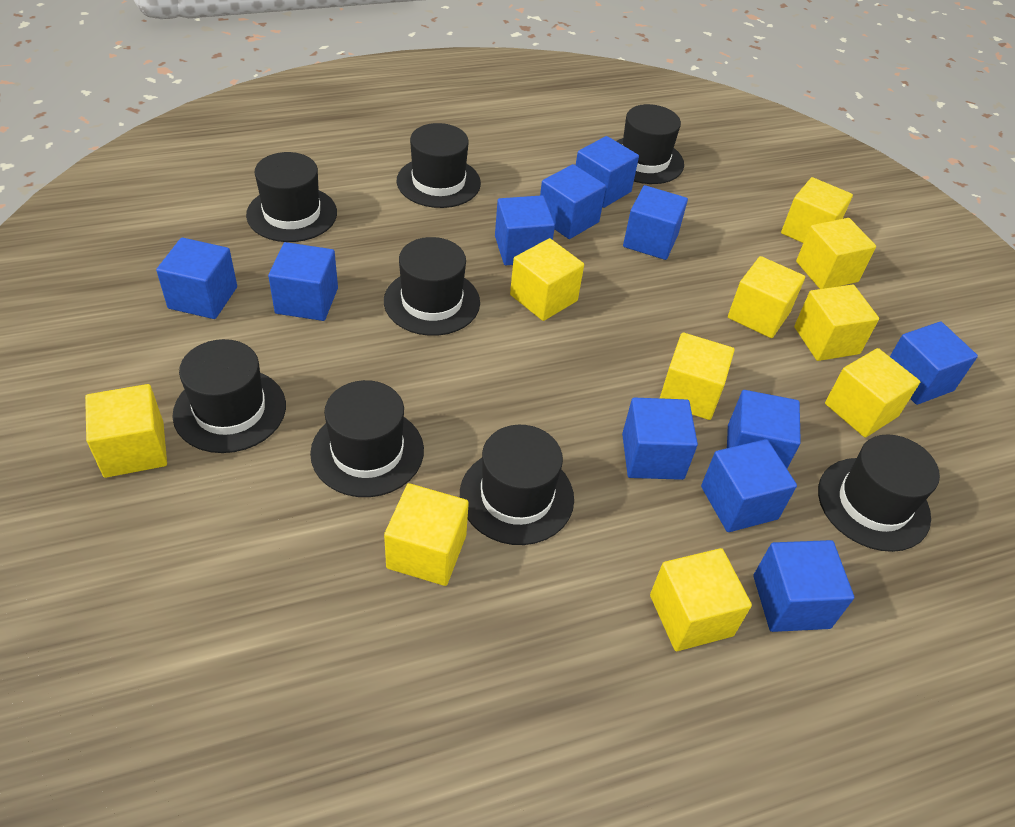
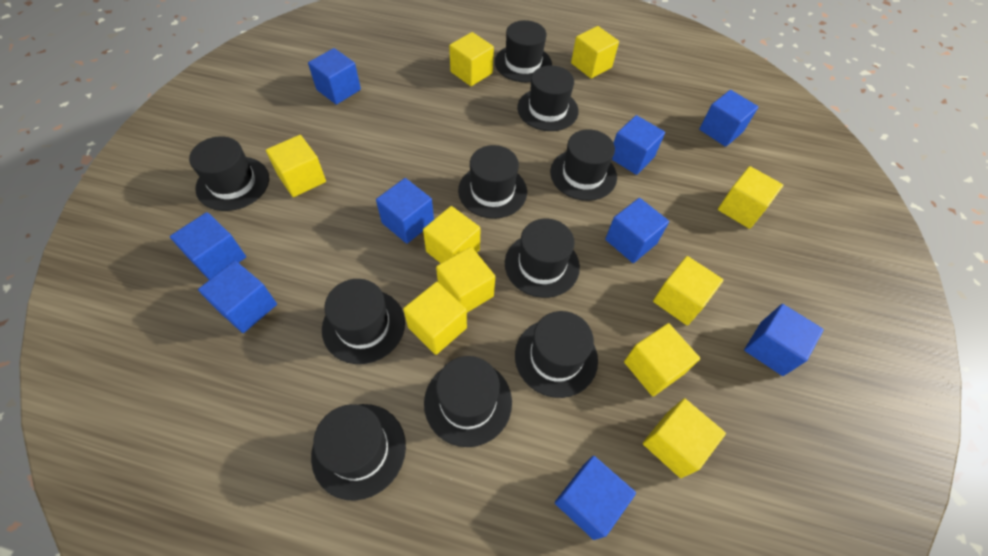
black hat: 8 -> 10
blue cube: 11 -> 9

